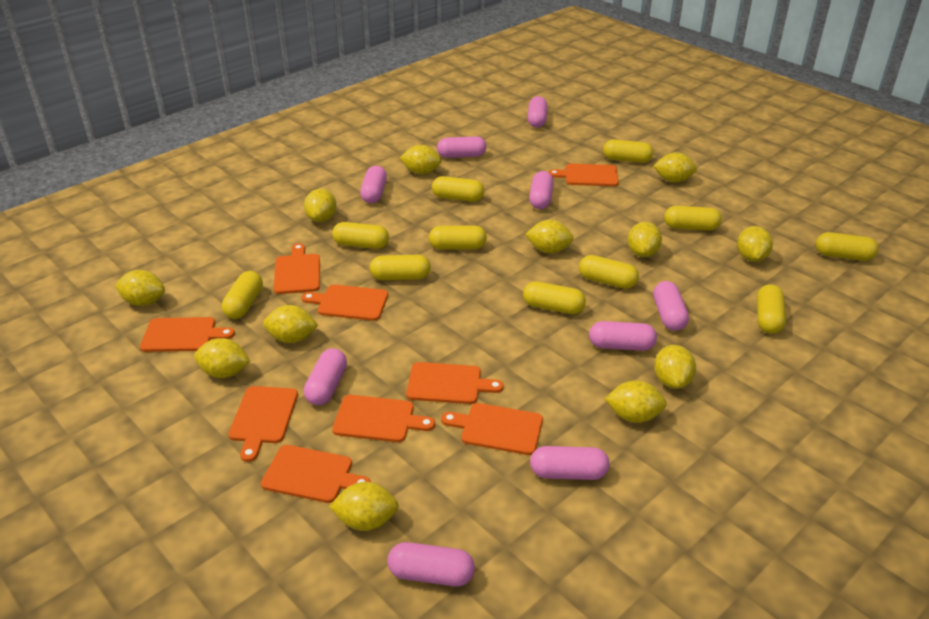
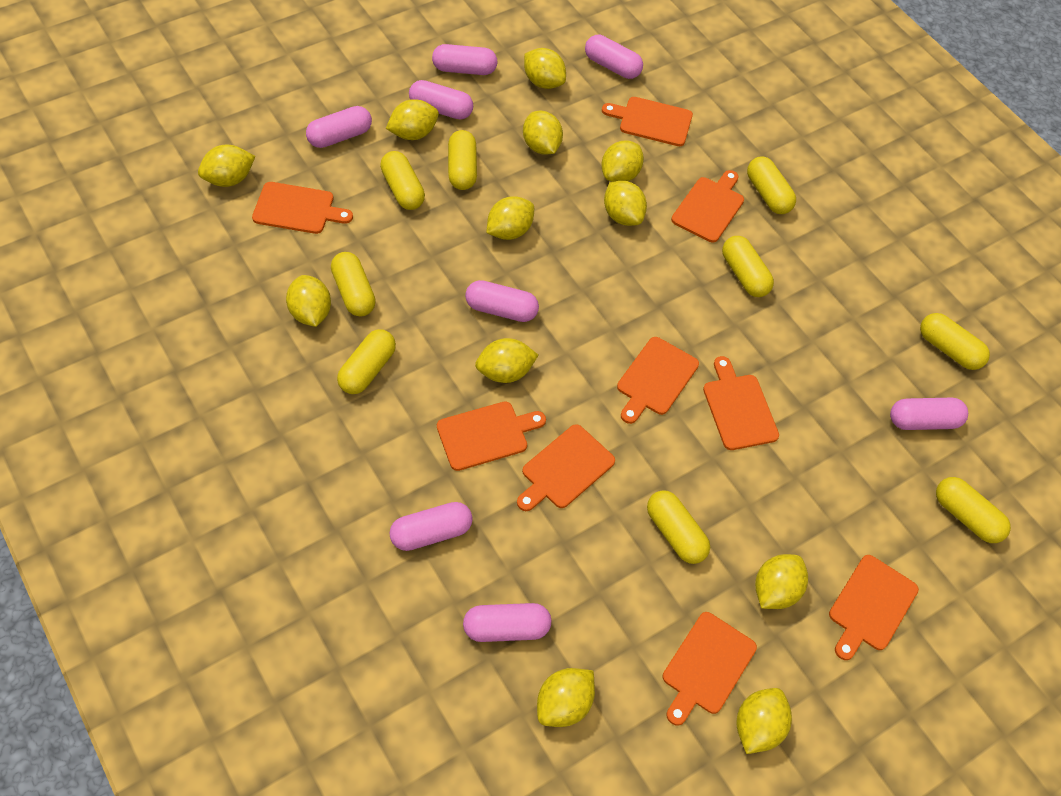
pink capsule: 9 -> 8
yellow capsule: 11 -> 9

